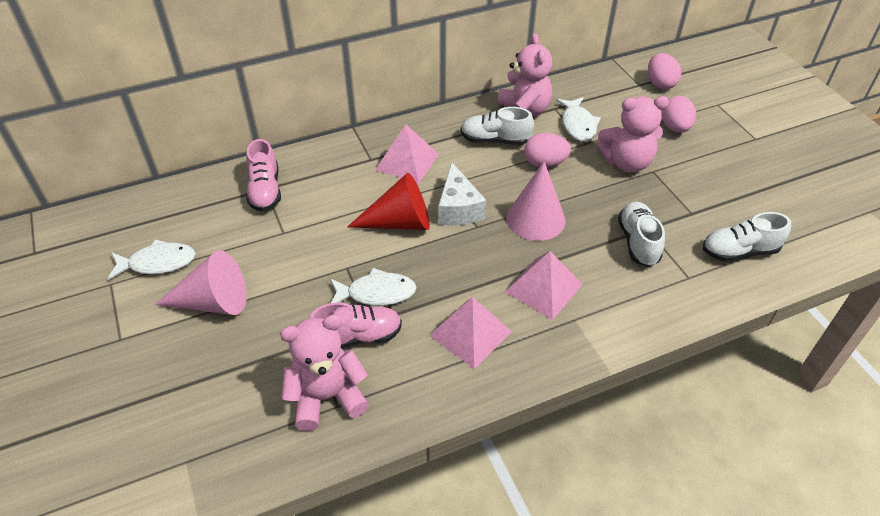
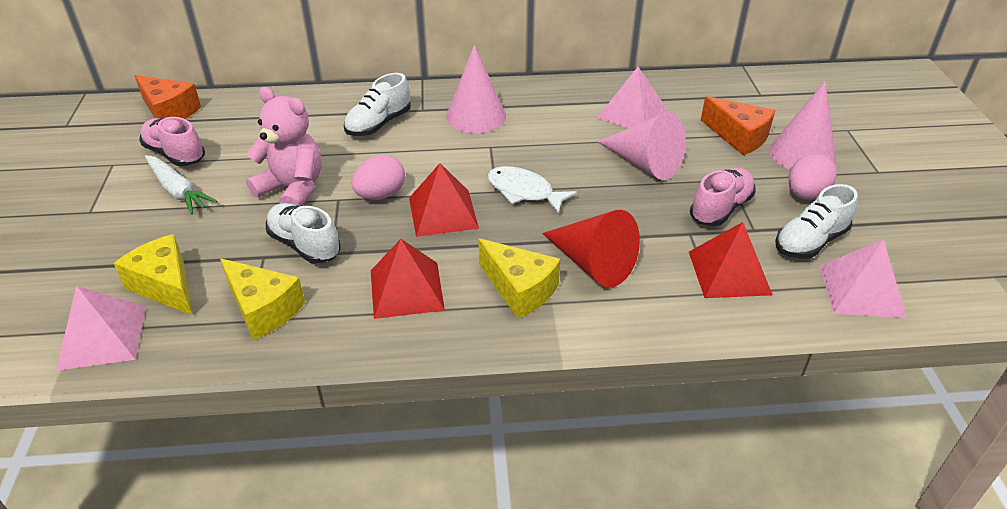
orange cheese: 0 -> 2
pink cone: 2 -> 3
pink egg: 3 -> 2
pink teddy bear: 3 -> 1
red pyramid: 0 -> 3
white carrot: 0 -> 1
white cheese: 1 -> 0
white fish: 3 -> 1
yellow cheese: 0 -> 3

